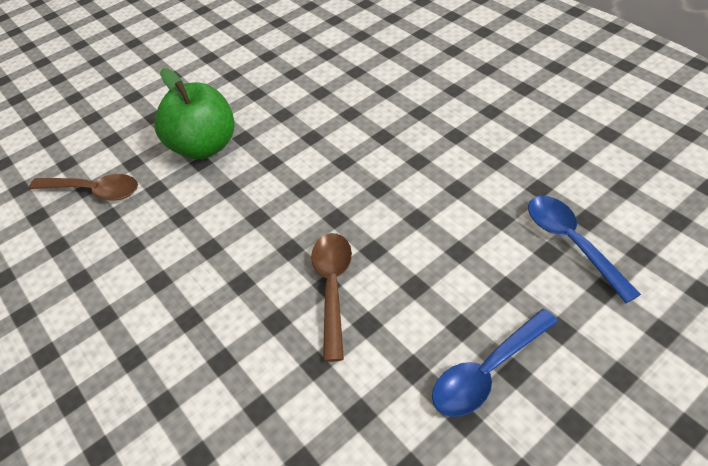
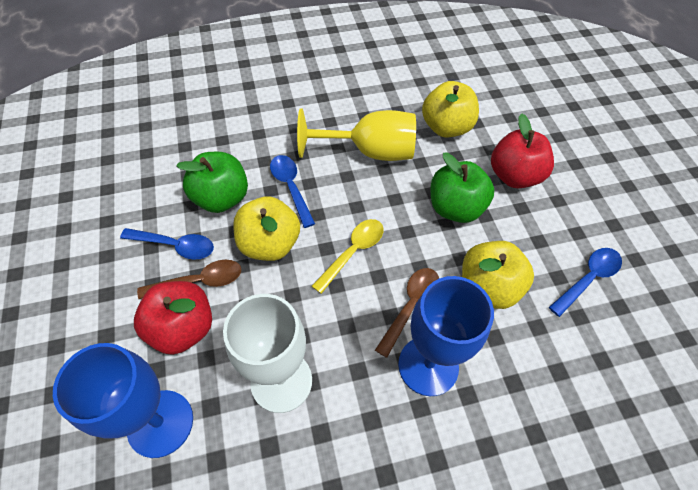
blue goblet: 0 -> 2
blue spoon: 2 -> 3
green apple: 1 -> 2
red apple: 0 -> 2
white goblet: 0 -> 1
yellow apple: 0 -> 3
yellow goblet: 0 -> 1
yellow spoon: 0 -> 1

